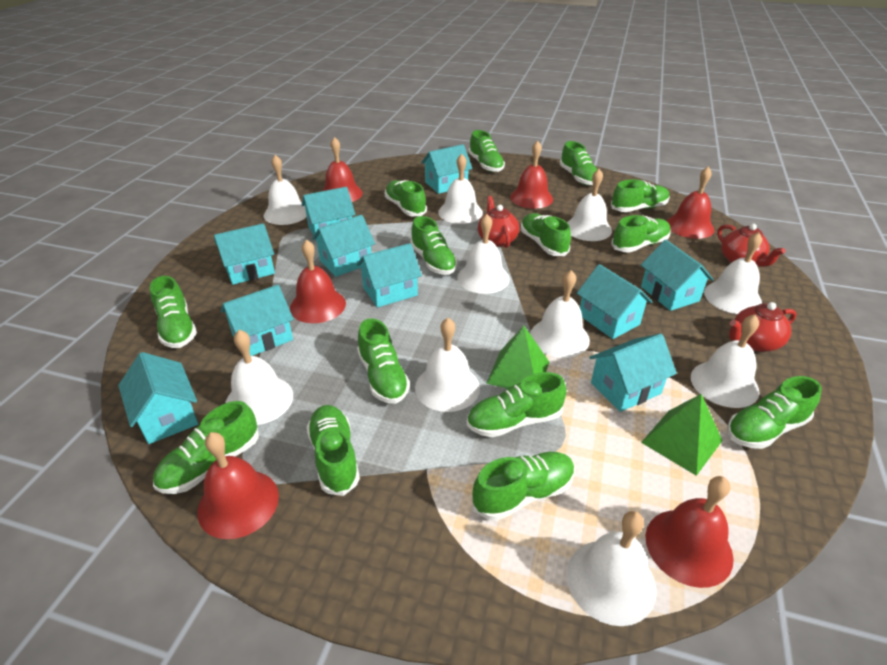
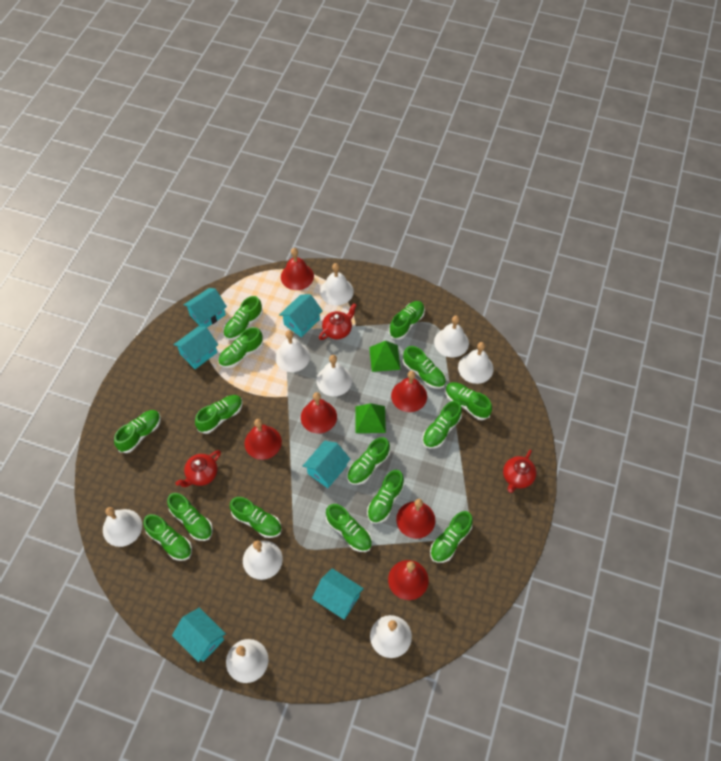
green shoe: 14 -> 15
turquoise house: 10 -> 6
white bell: 10 -> 9

